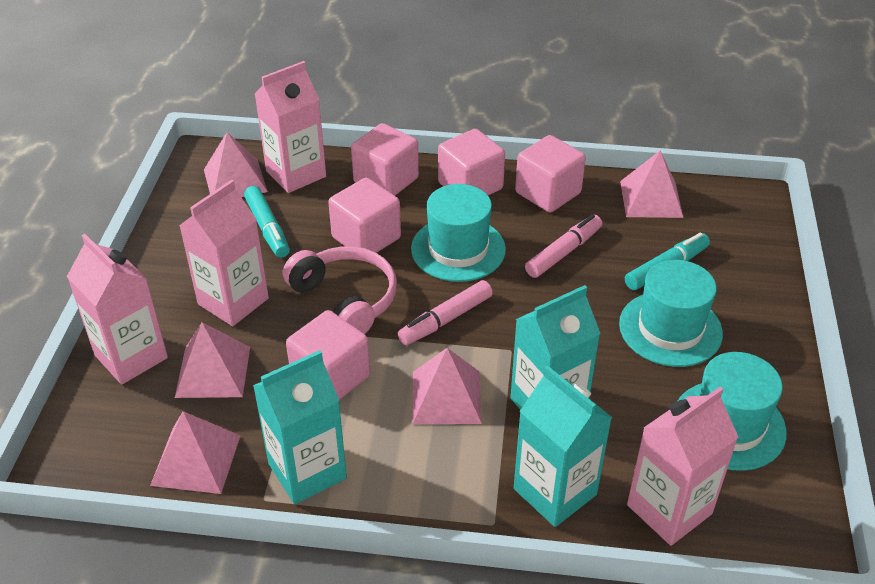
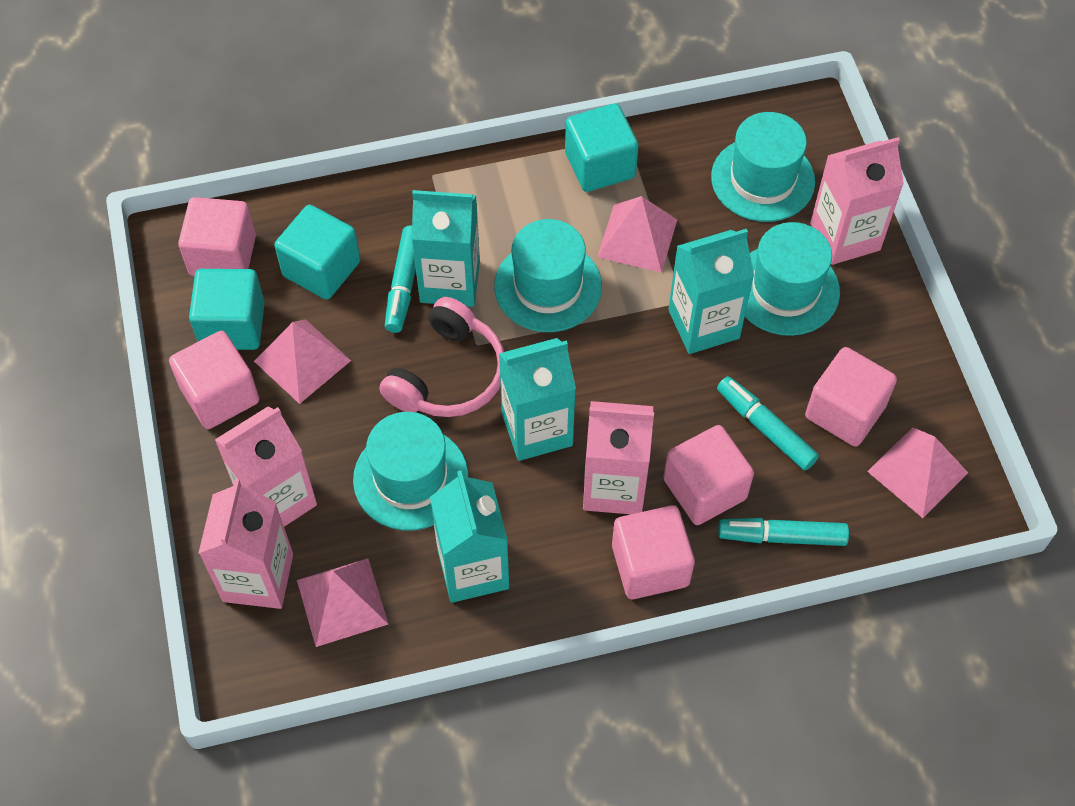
pink marker: 2 -> 0
pink pyramid: 5 -> 4
turquoise carton: 3 -> 4
turquoise cube: 0 -> 3
turquoise hat: 3 -> 4
turquoise marker: 2 -> 3

